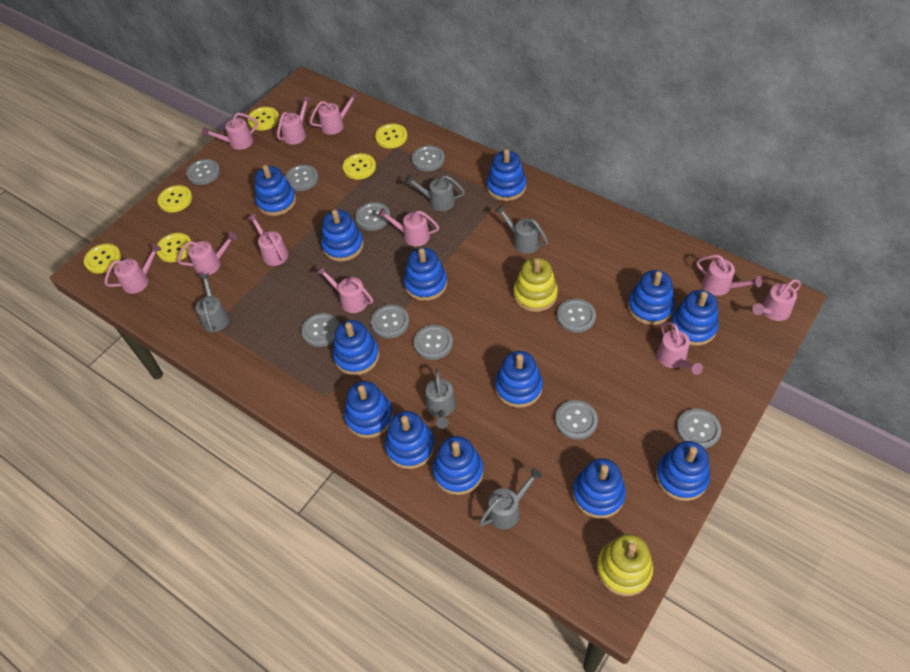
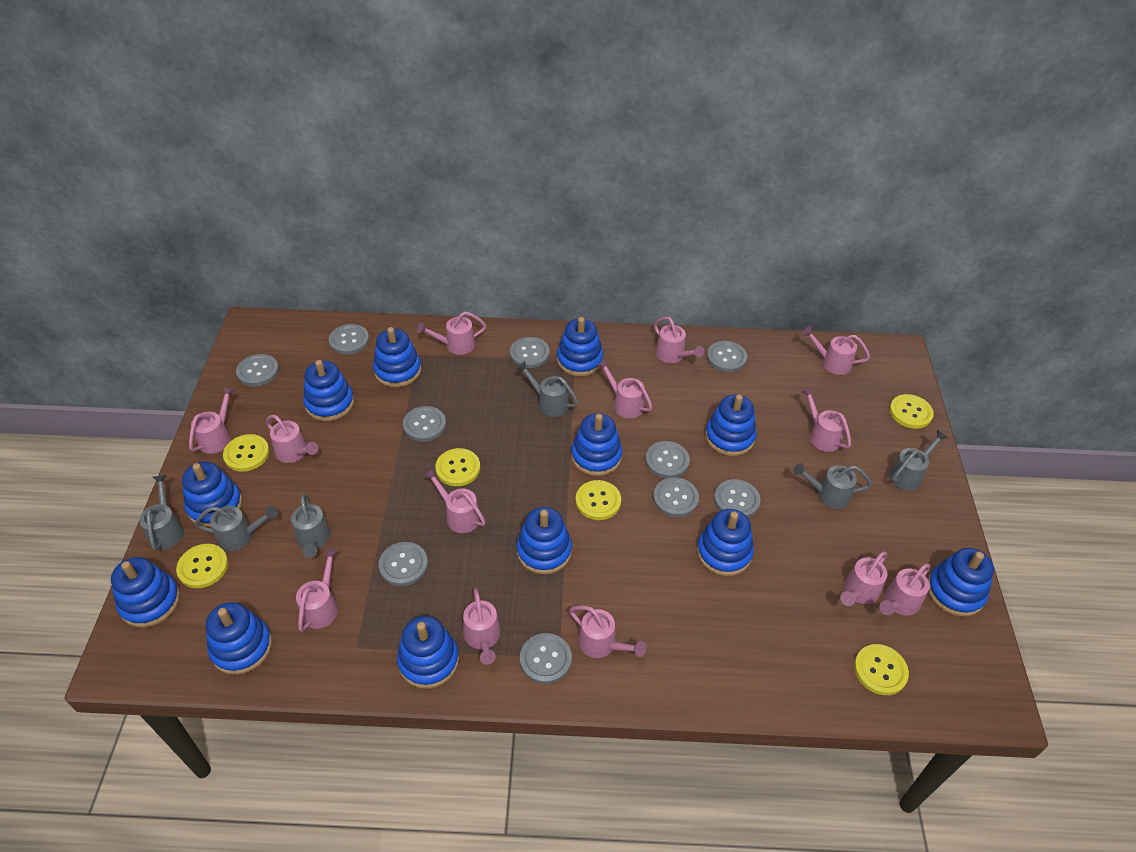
blue stacking toy: 13 -> 12
grey watering can: 5 -> 6
pink watering can: 11 -> 13
yellow stacking toy: 2 -> 0

